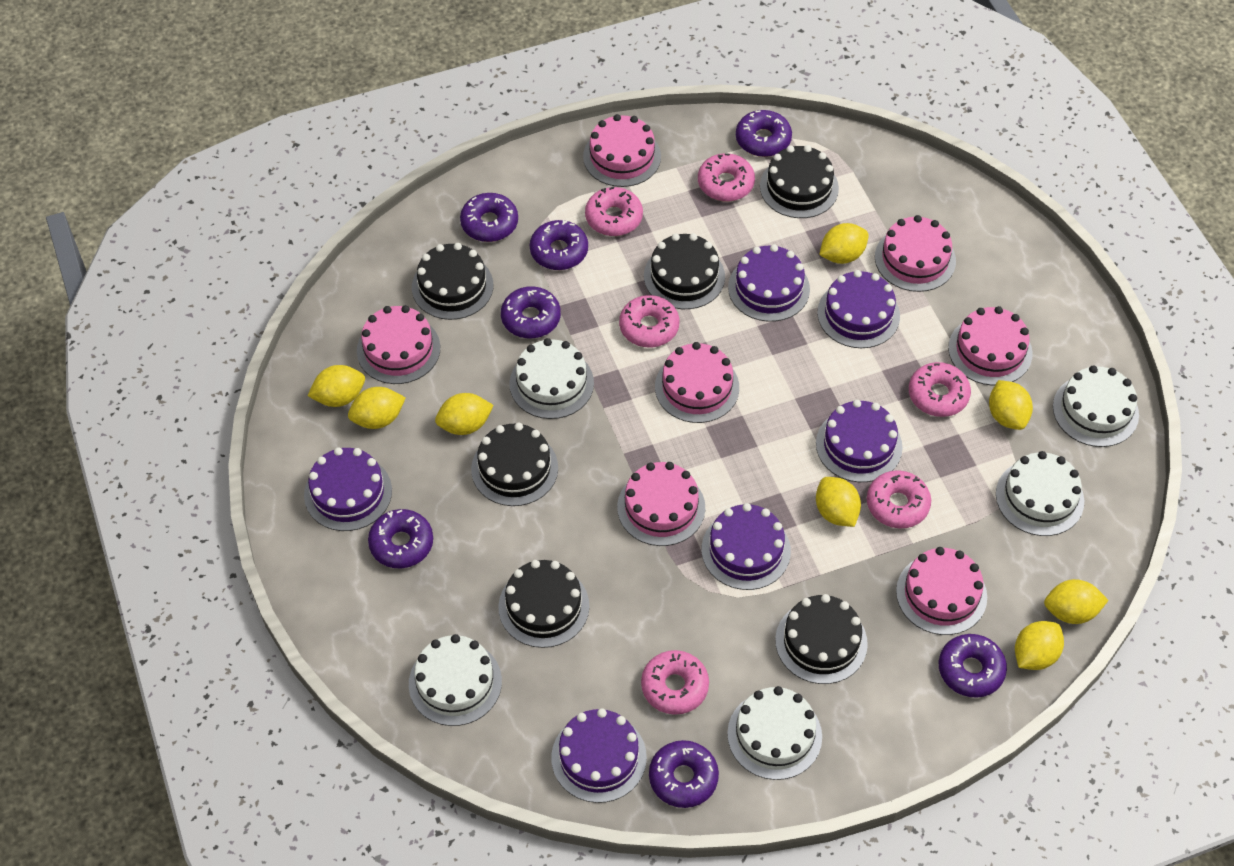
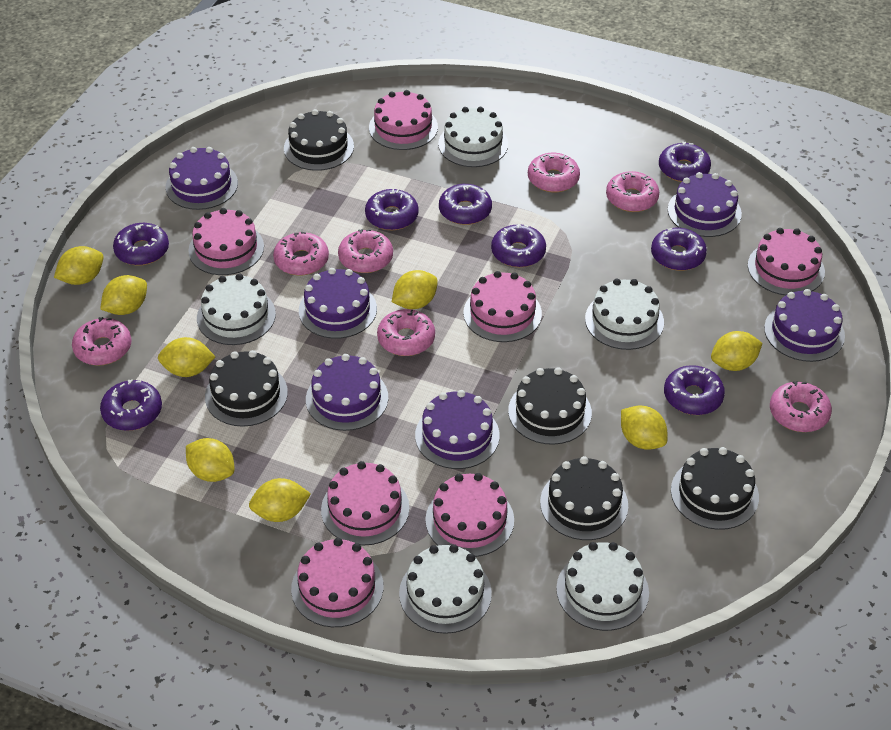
black cake: 6 -> 5
pink donut: 6 -> 7
purple donut: 7 -> 8

